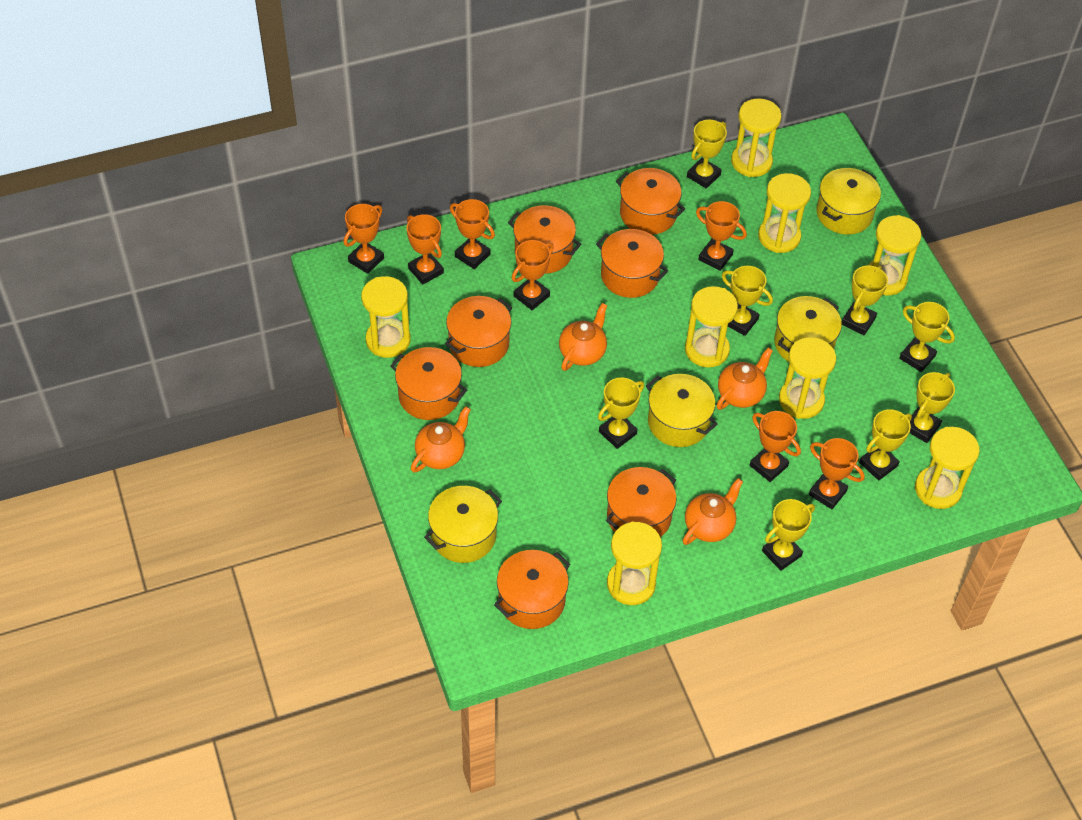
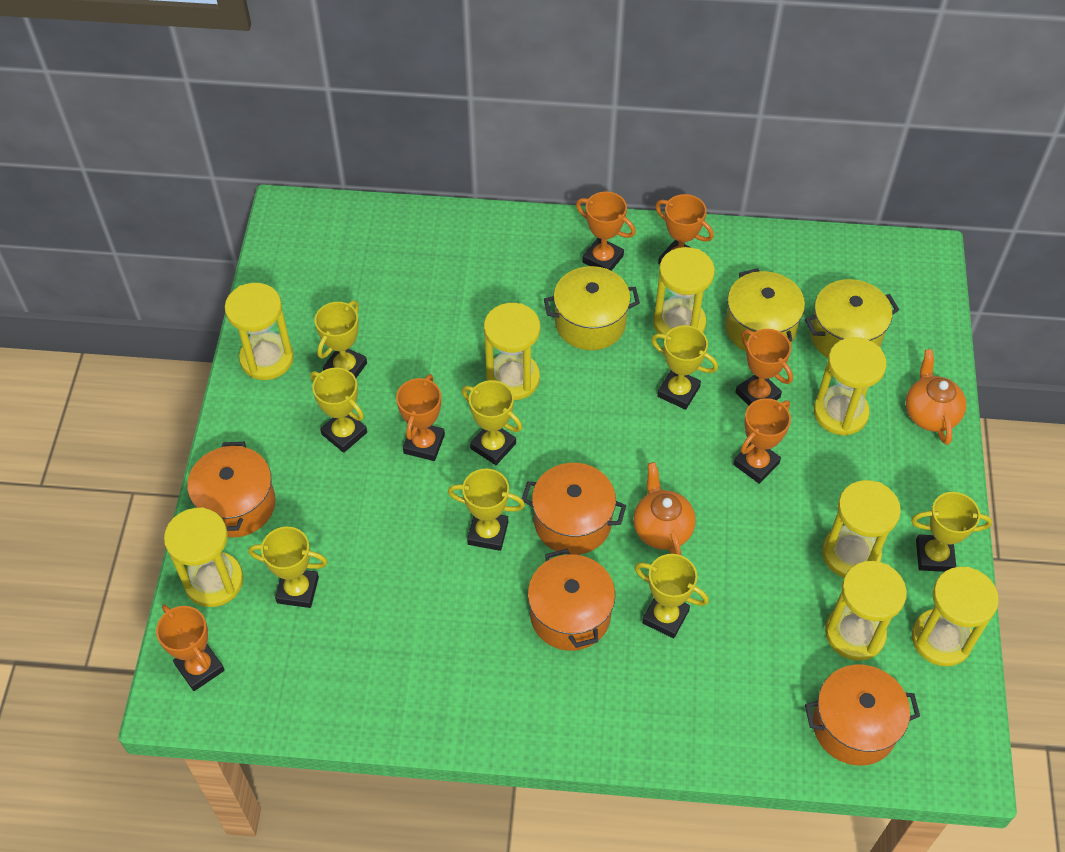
orange pot: 7 -> 4
orange teapot: 4 -> 2
orange trophy: 7 -> 6
yellow pot: 4 -> 3

